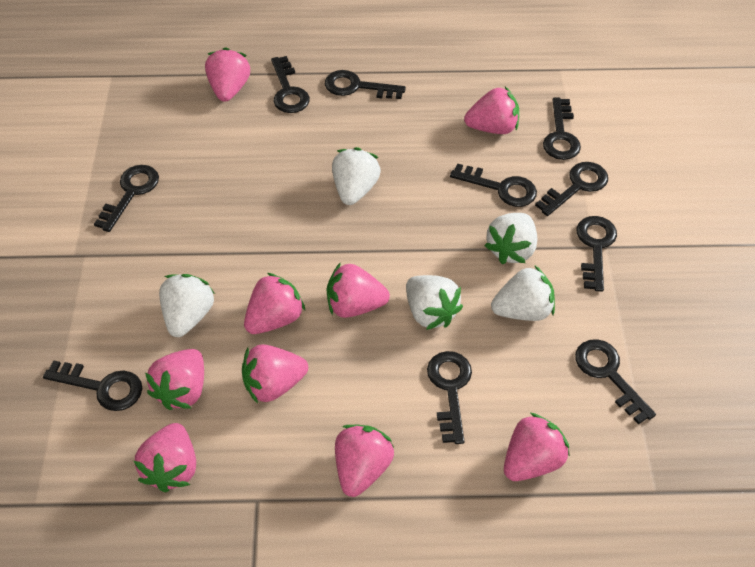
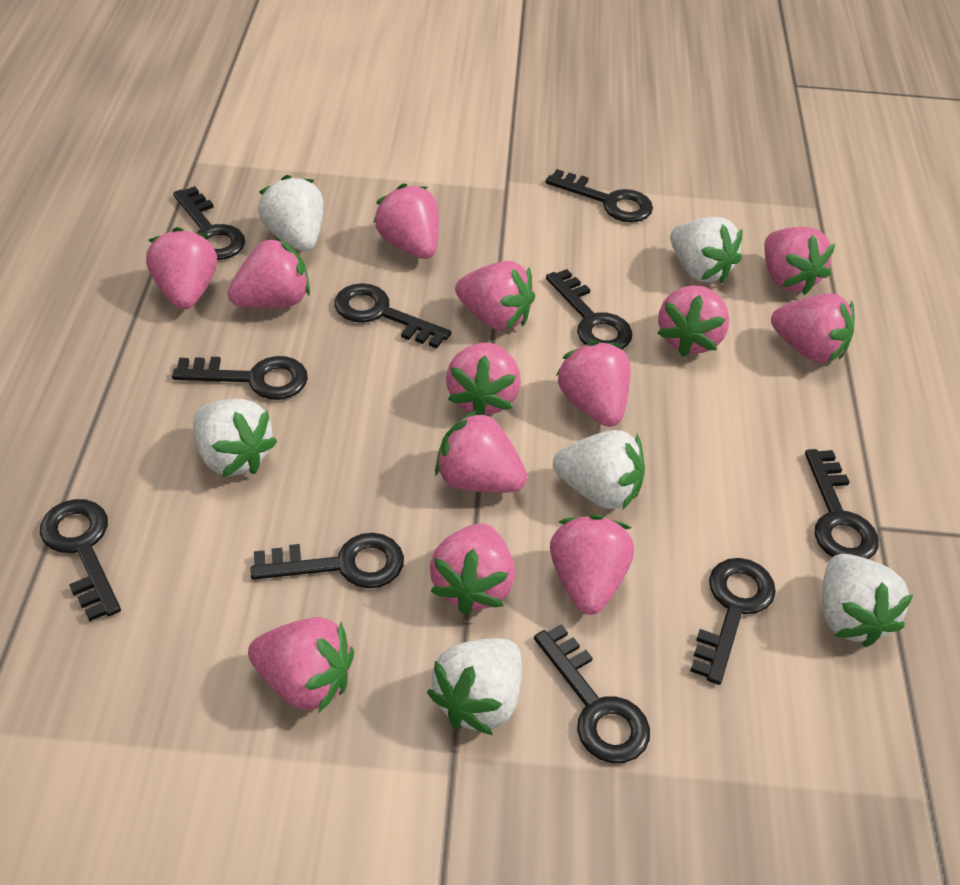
pink strawberry: 9 -> 13
white strawberry: 5 -> 6

